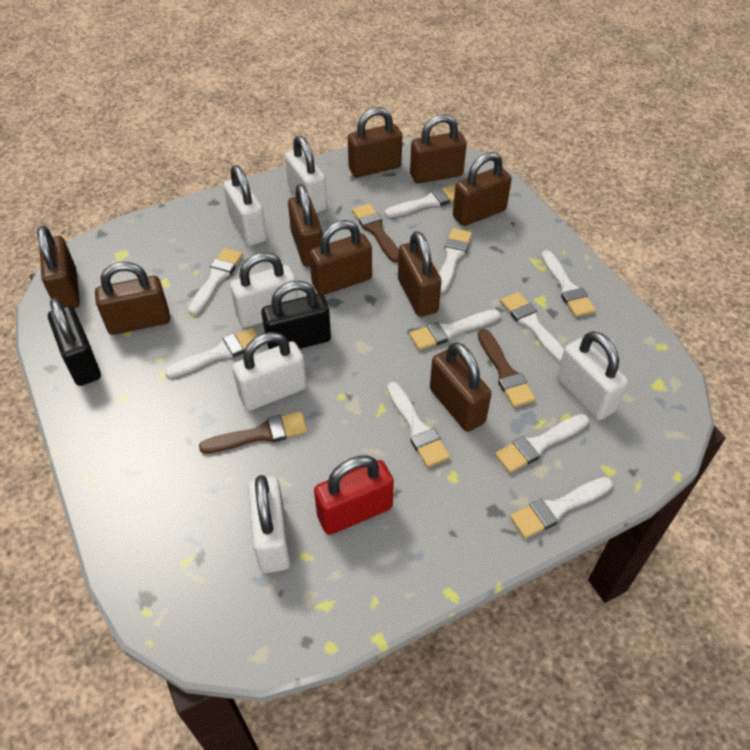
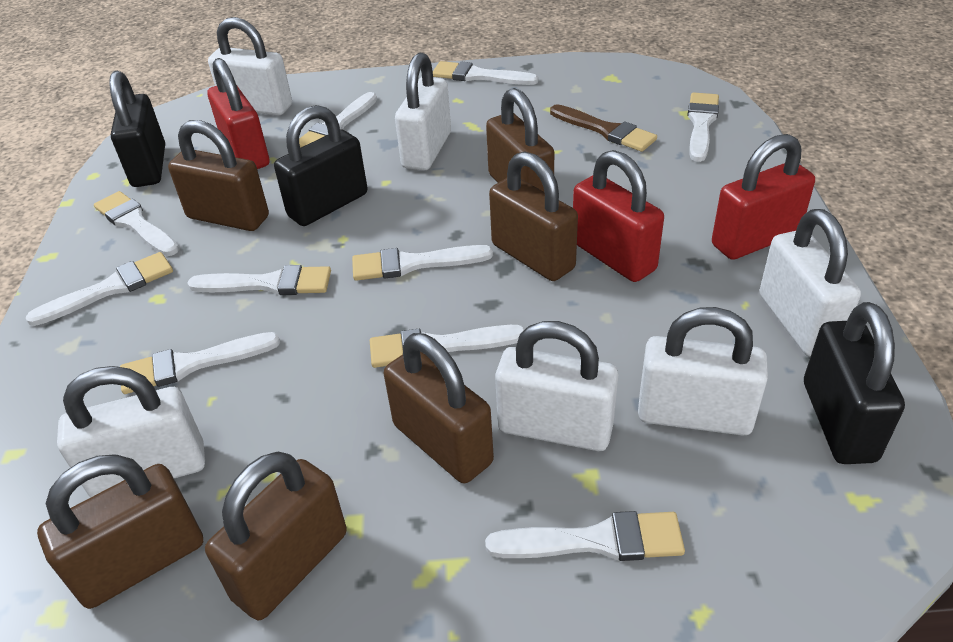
black padlock: 2 -> 3
brown brush: 3 -> 1
brown padlock: 9 -> 6
red padlock: 1 -> 3

